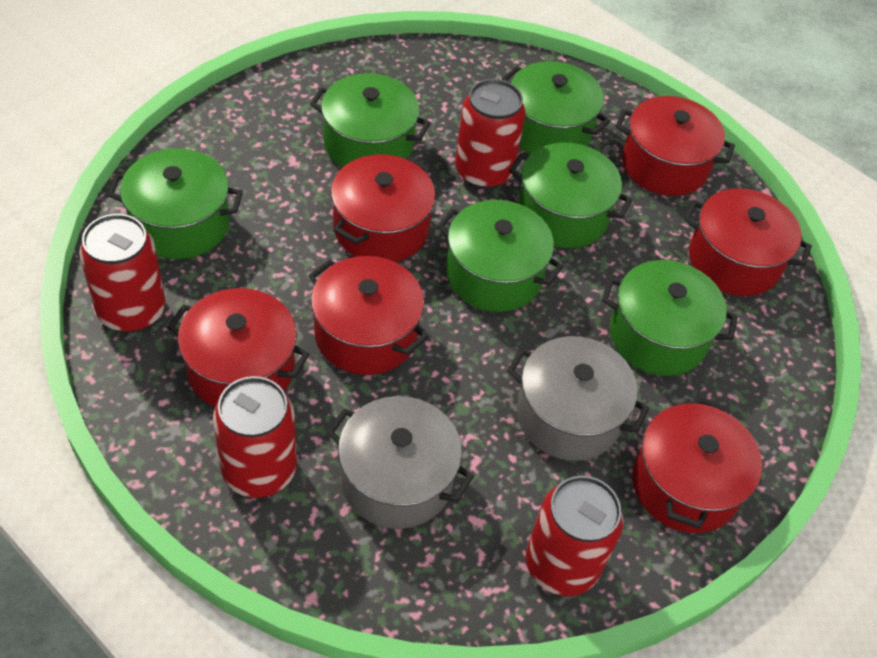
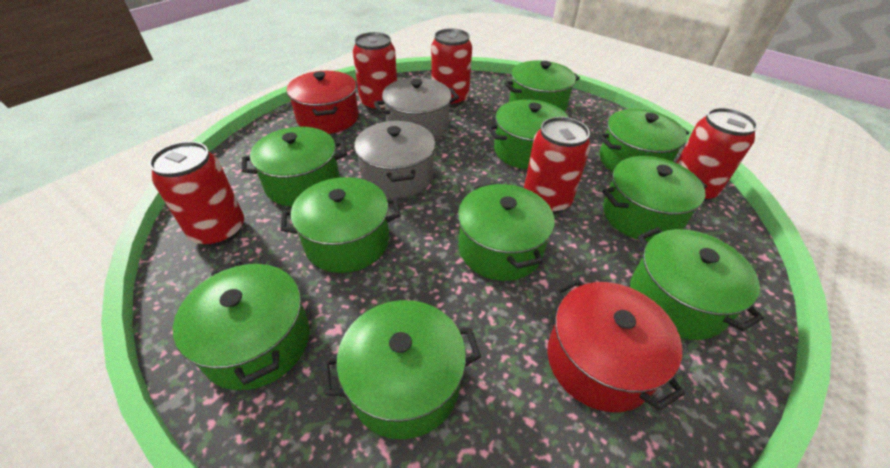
green pot: 6 -> 10
red can: 4 -> 5
red pot: 6 -> 2

